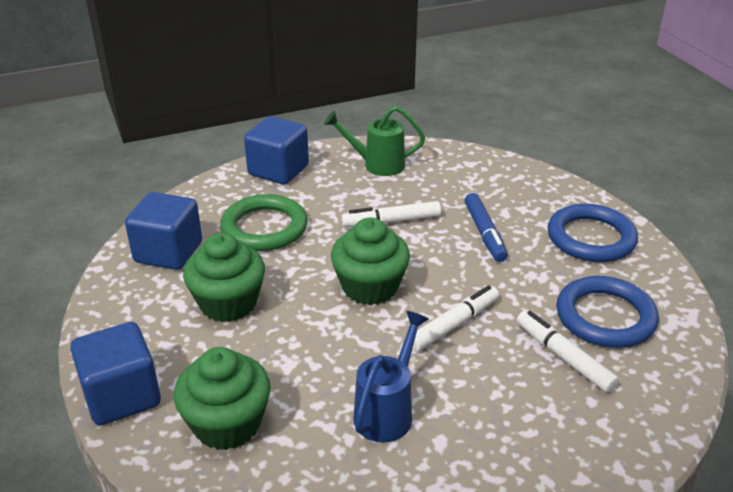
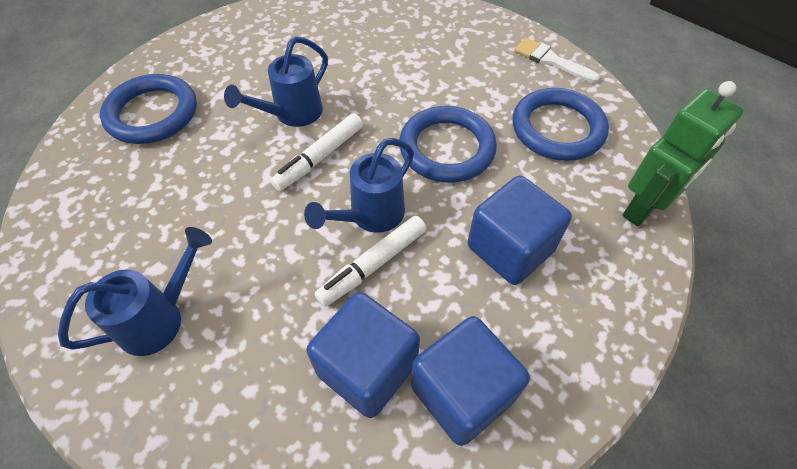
blue marker: 1 -> 0
blue ring: 2 -> 3
blue watering can: 1 -> 3
green cupcake: 3 -> 0
green ring: 1 -> 0
green robot: 0 -> 1
green watering can: 1 -> 0
white brush: 0 -> 1
white marker: 3 -> 2

